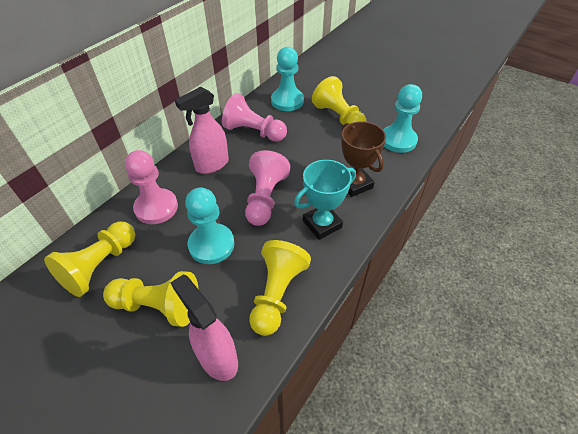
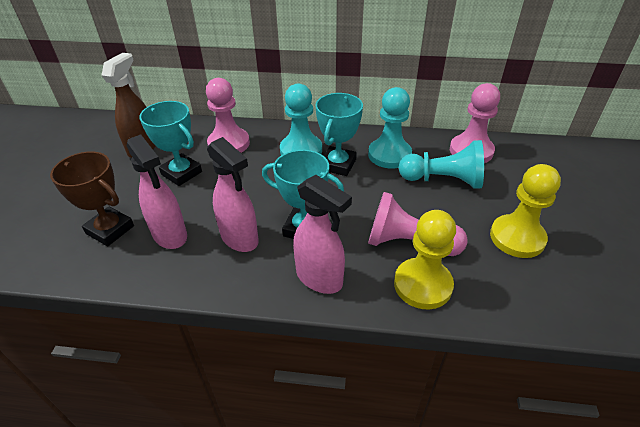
brown spray bottle: 0 -> 1
pink spray bottle: 2 -> 3
turquoise trophy: 1 -> 3
yellow pawn: 4 -> 2

